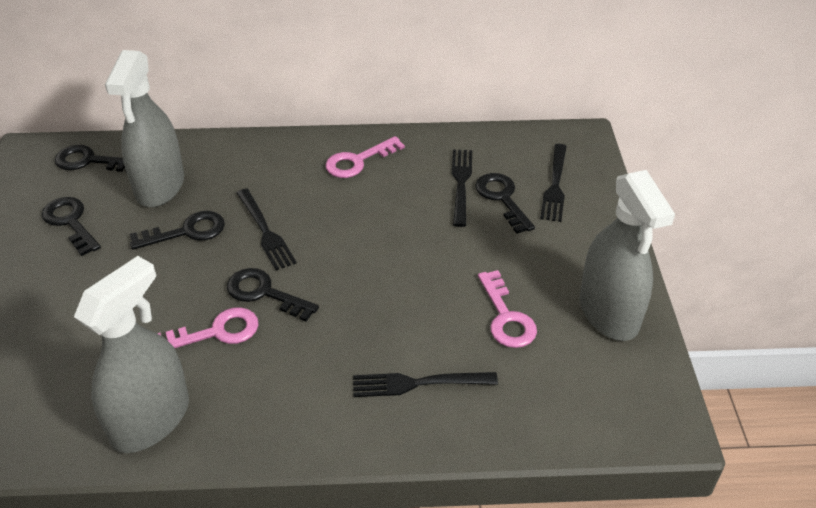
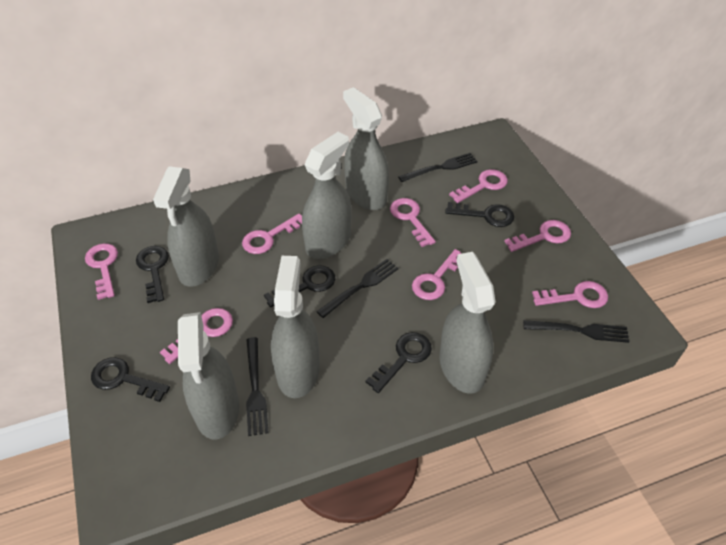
grey spray bottle: 3 -> 6
pink key: 3 -> 8

